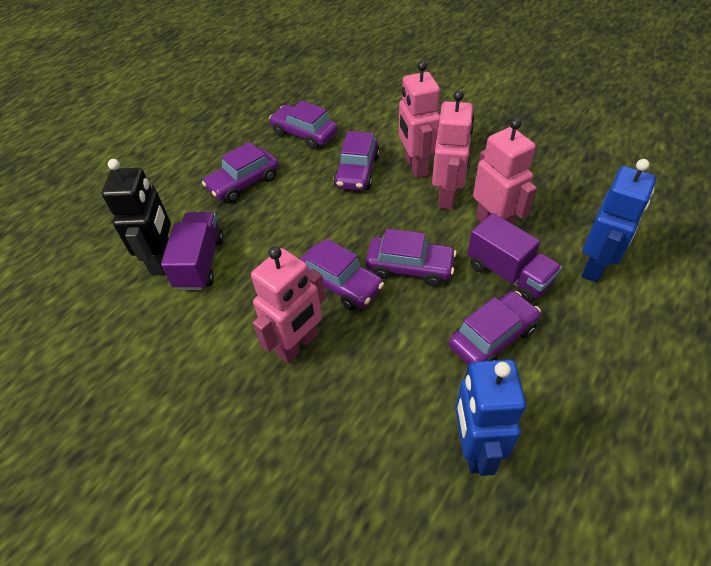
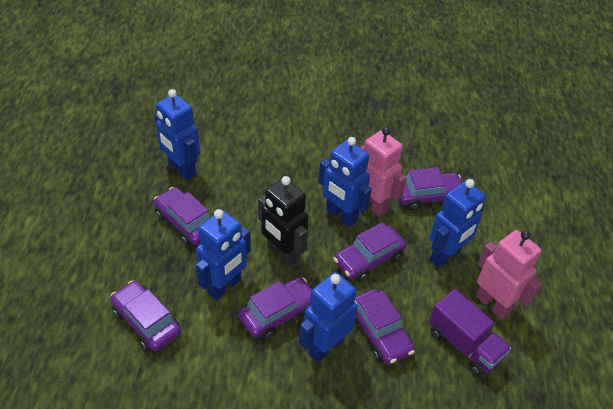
blue robot: 2 -> 5
pink robot: 4 -> 2
purple truck: 2 -> 1

